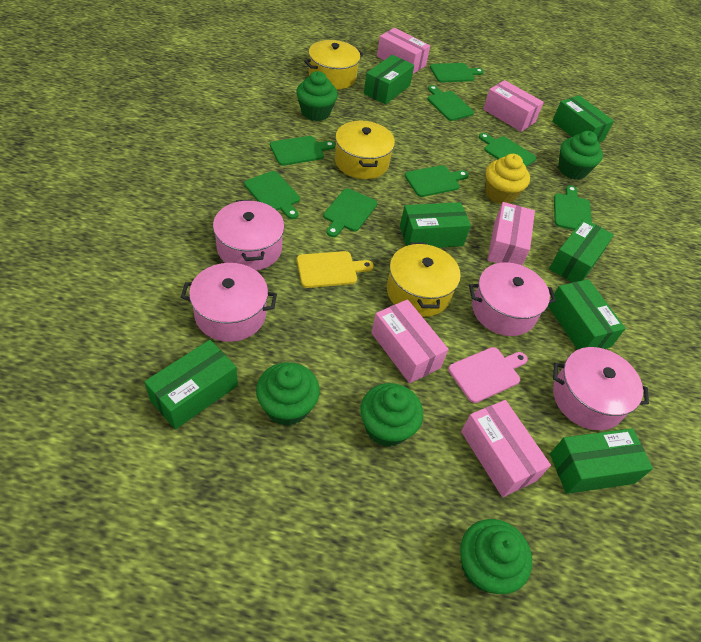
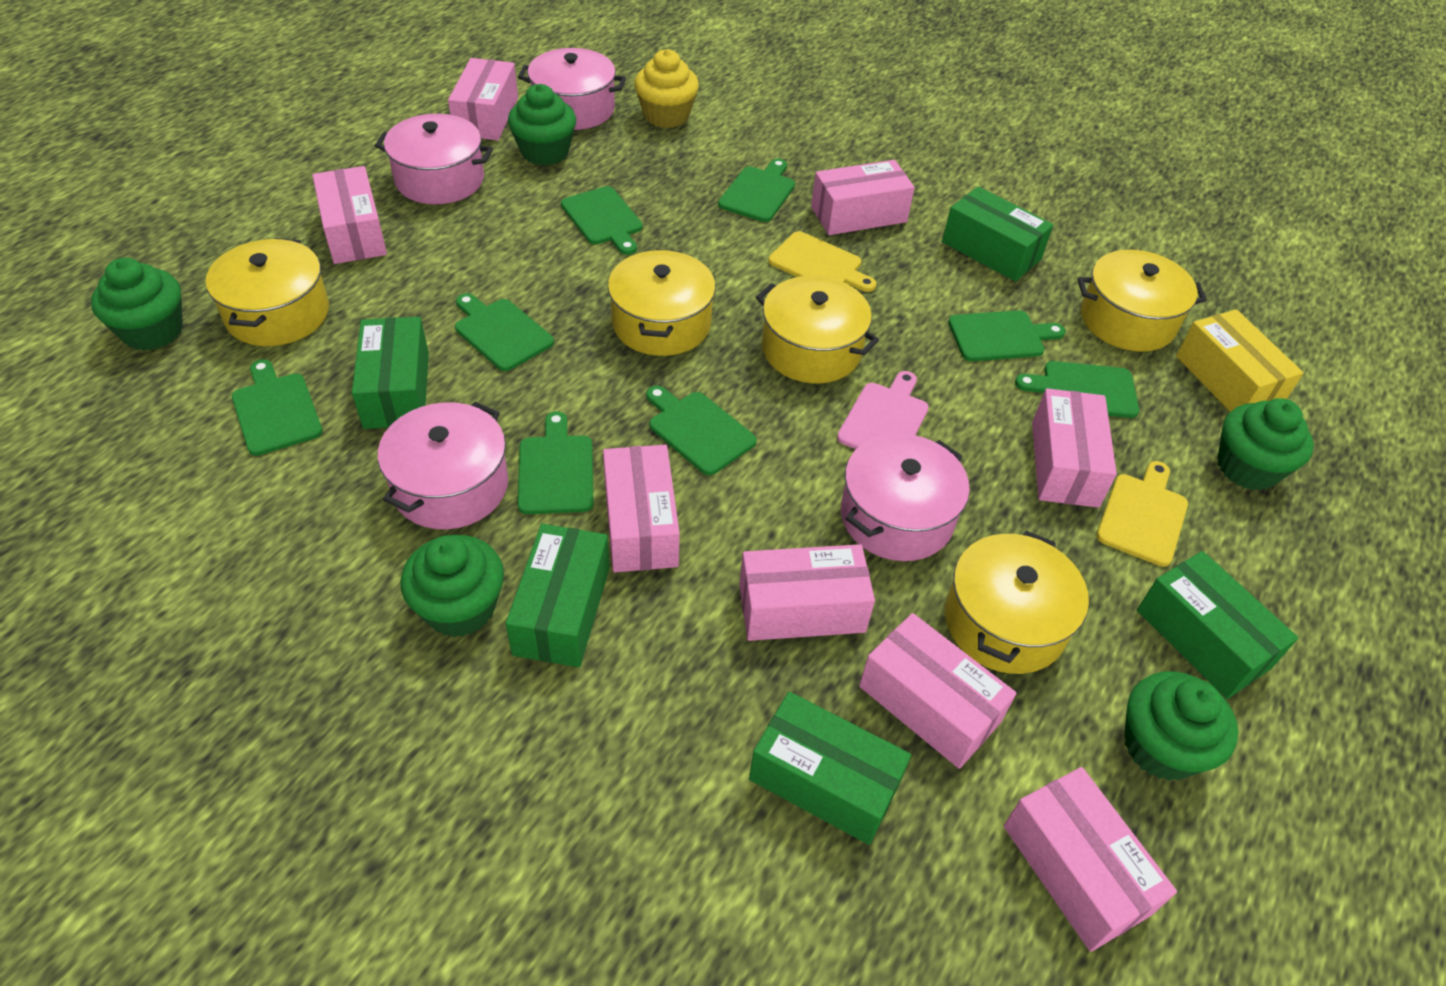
green box: 7 -> 5
pink box: 5 -> 8
yellow box: 0 -> 1
yellow cutting board: 1 -> 2
yellow pot: 3 -> 5

